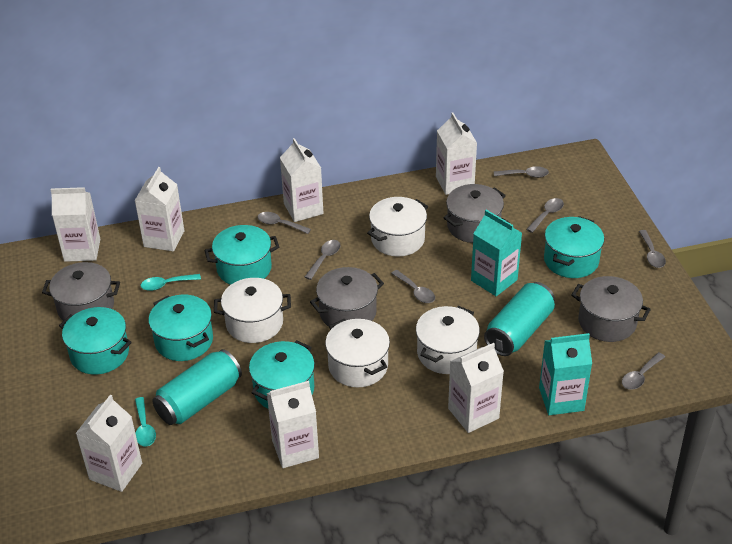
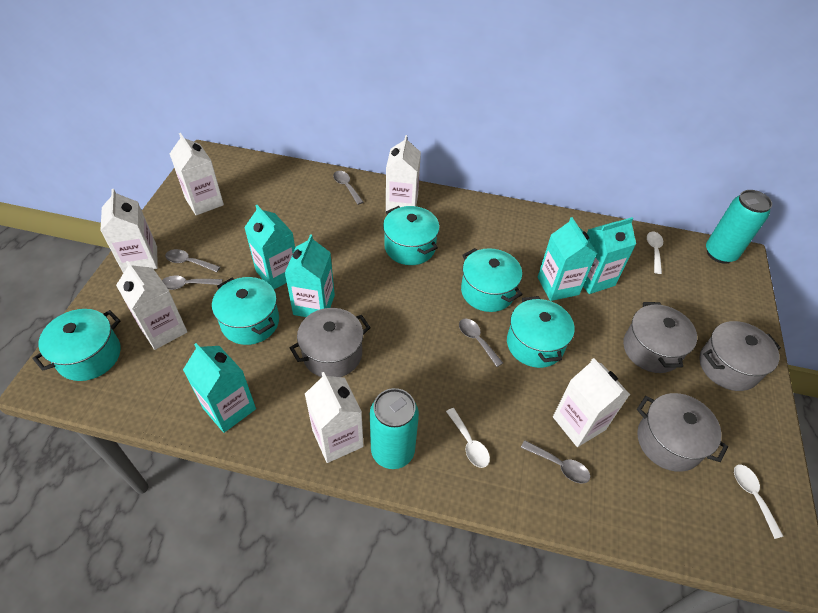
grey spoon: 7 -> 5
turquoise carton: 2 -> 5
turquoise spoon: 2 -> 0
white carton: 7 -> 6
white pot: 4 -> 0
white spoon: 0 -> 3

